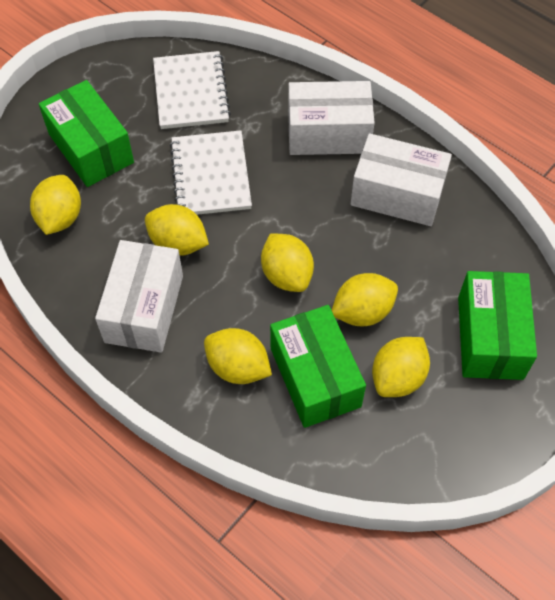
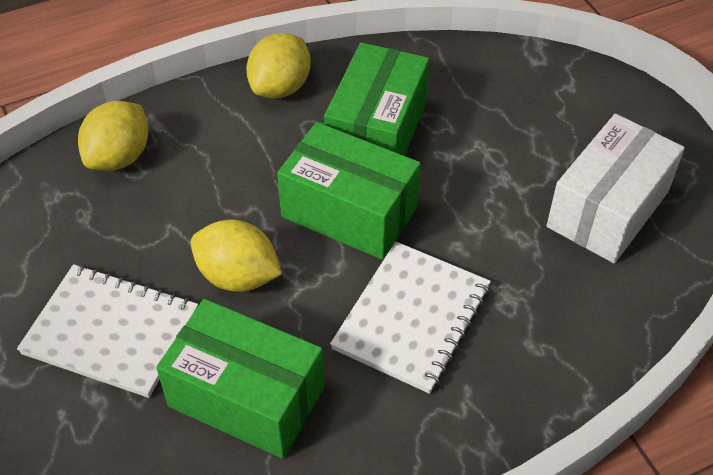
white box: 3 -> 1
yellow lemon: 6 -> 3

